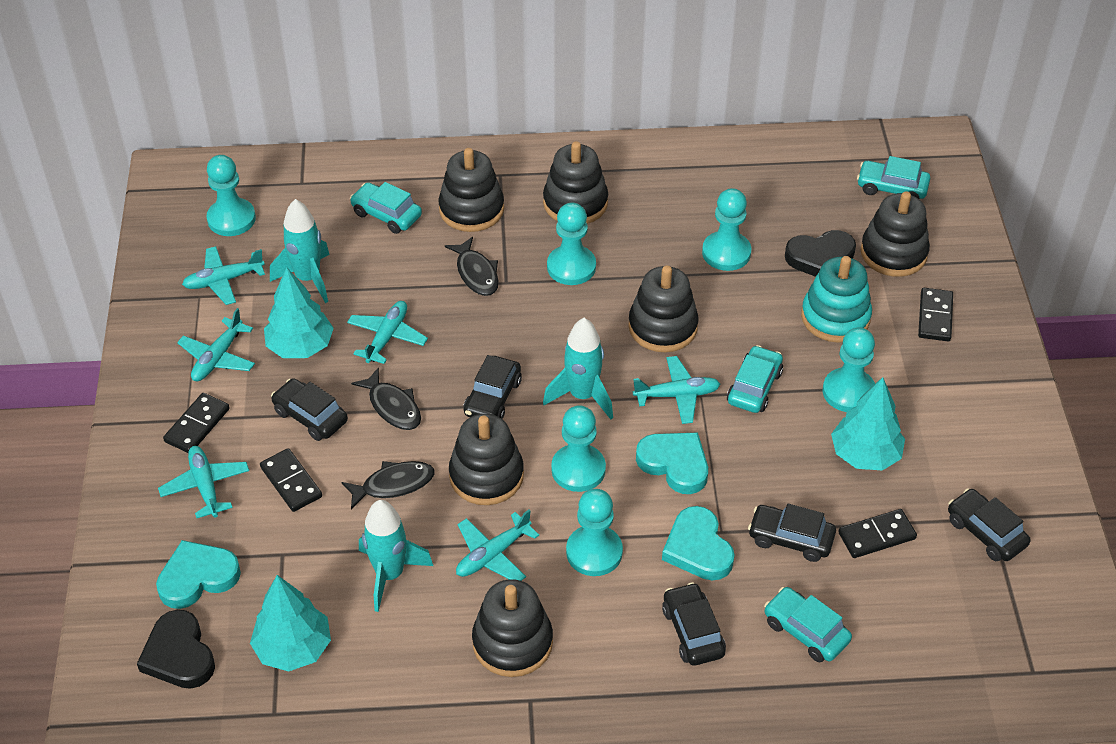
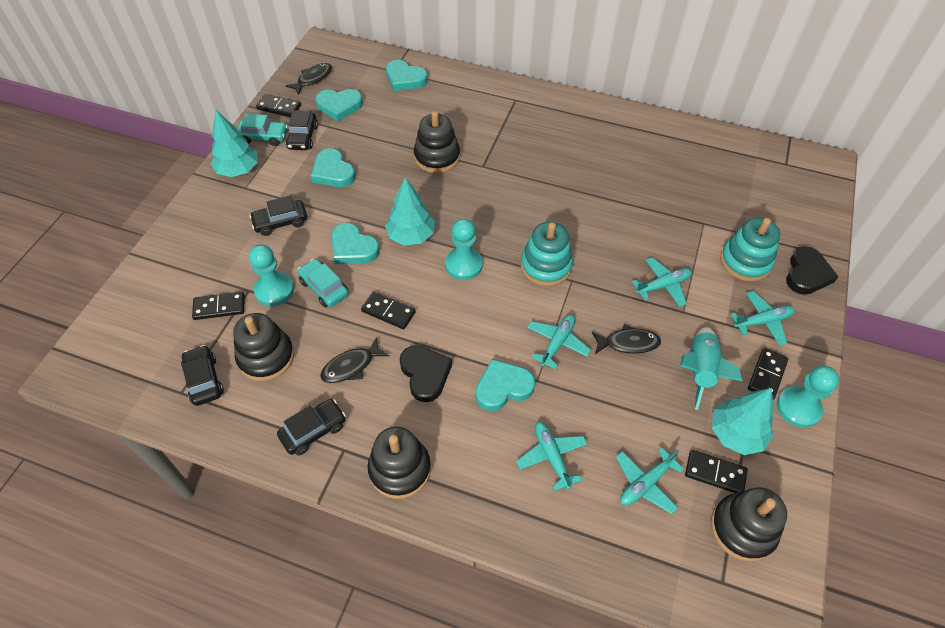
black car: 5 -> 4
black domino: 4 -> 5
black stacking toy: 6 -> 4
turquoise car: 4 -> 2
turquoise heart: 3 -> 5
turquoise pawn: 6 -> 3
turquoise plane: 6 -> 5
turquoise rocket: 3 -> 1
turquoise stacking toy: 1 -> 2

